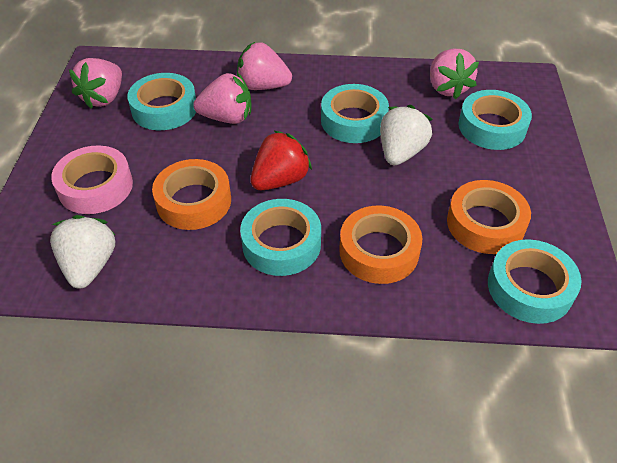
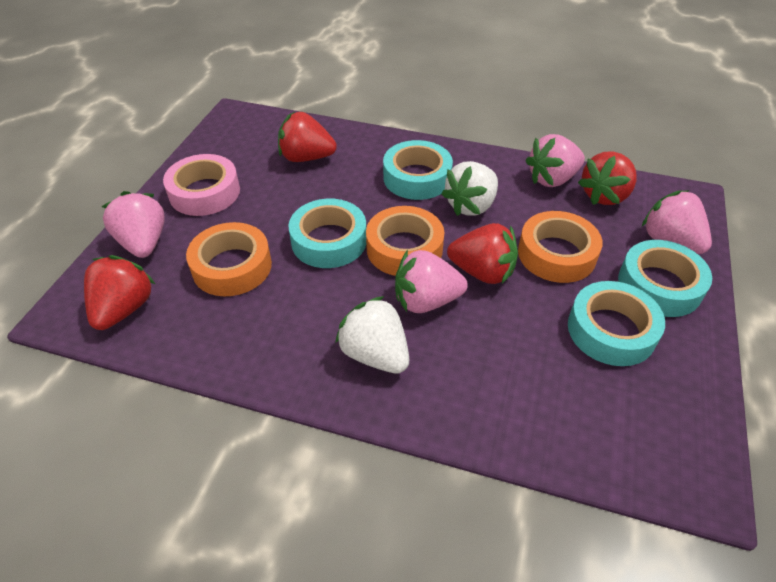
red strawberry: 1 -> 4
turquoise tape: 5 -> 4

